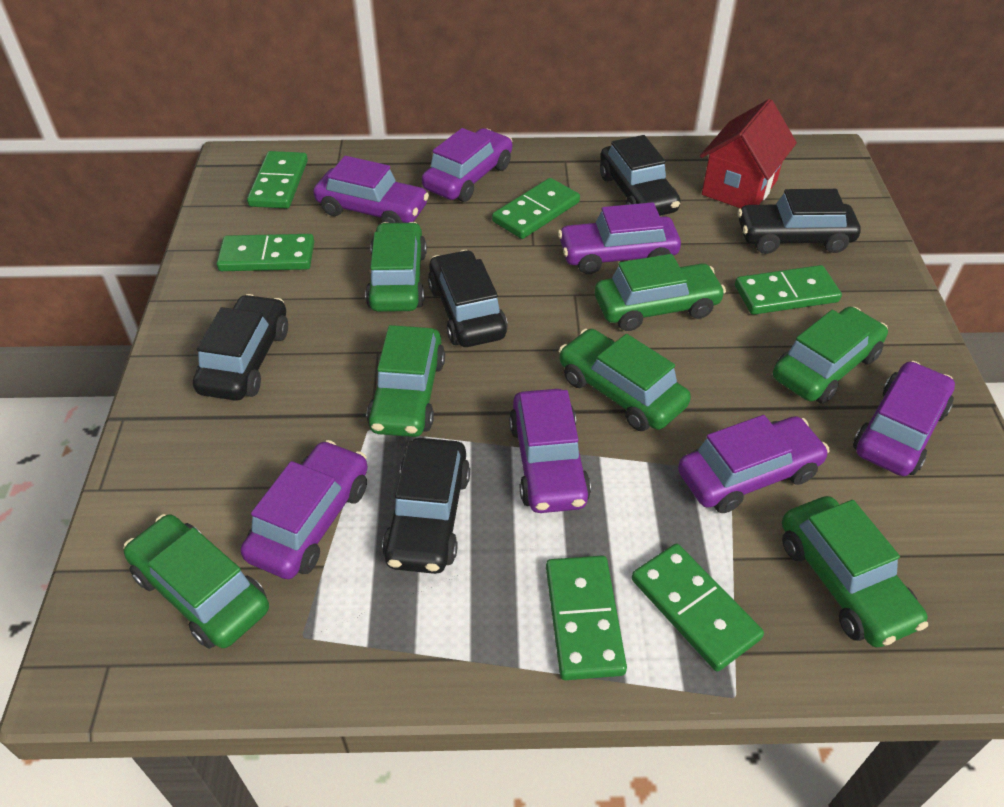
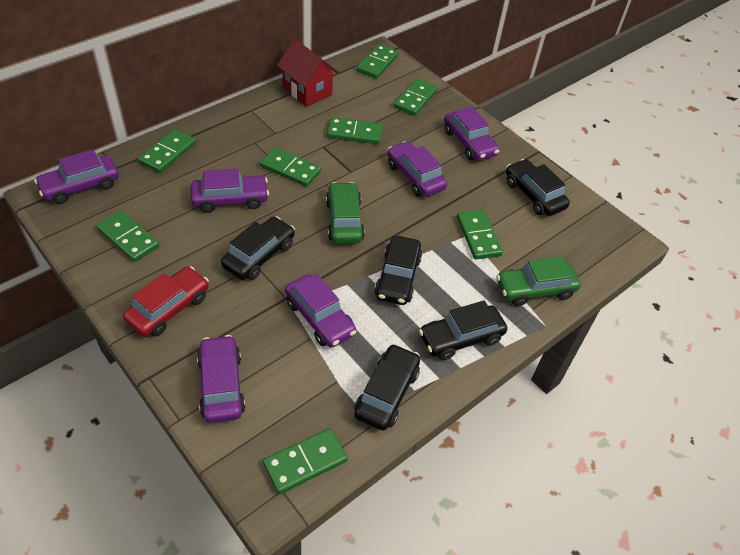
green car: 7 -> 2
green domino: 6 -> 8
purple car: 7 -> 6
red car: 0 -> 1

